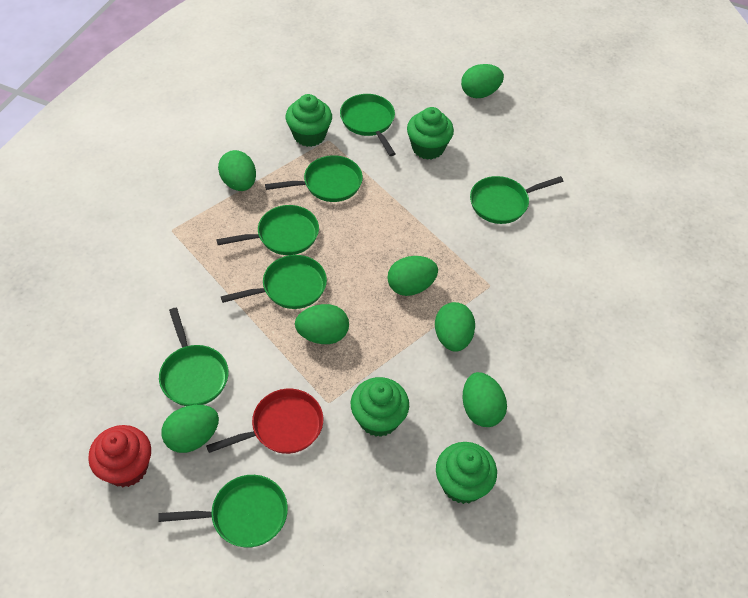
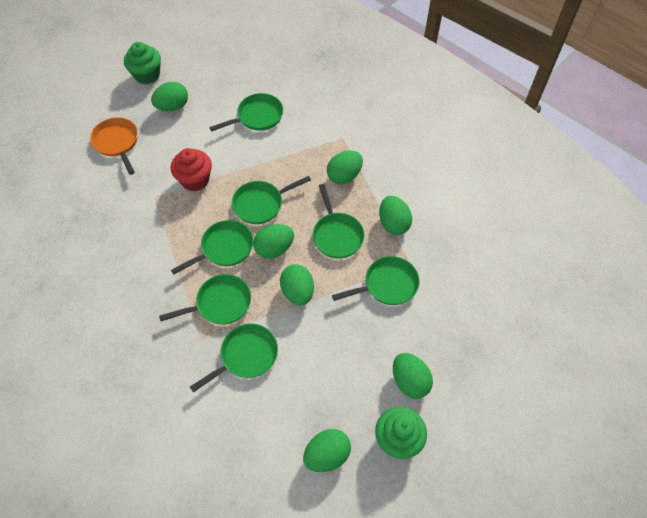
green cupcake: 4 -> 2
orange pan: 0 -> 1
red pan: 1 -> 0

